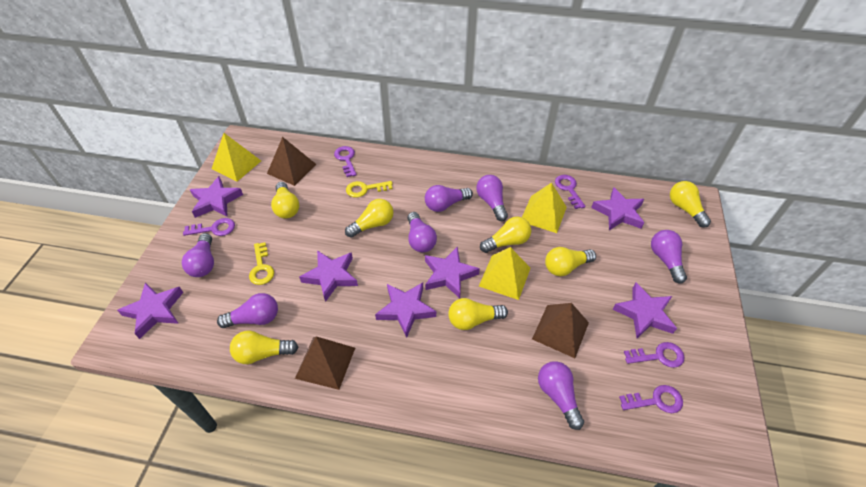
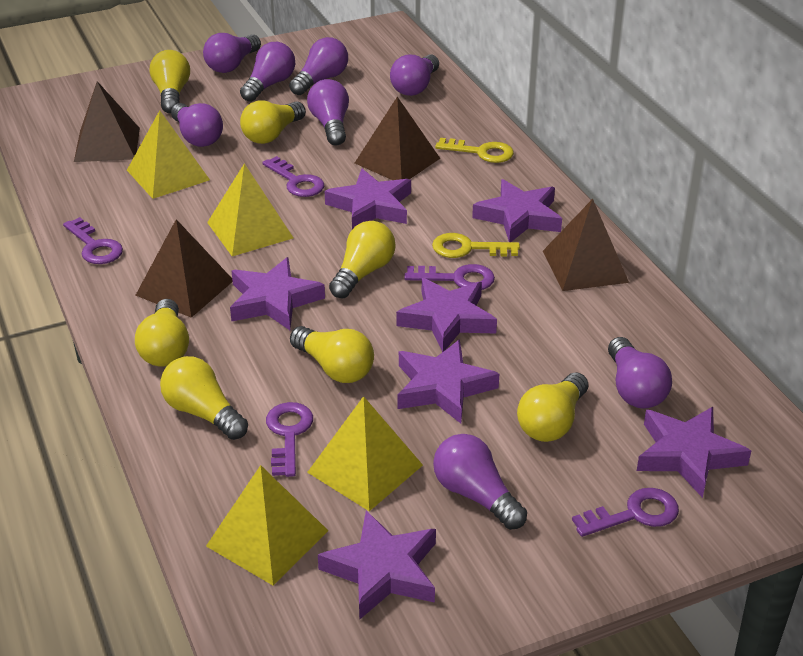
brown pyramid: 3 -> 4
purple light bulb: 7 -> 8
yellow pyramid: 3 -> 4

